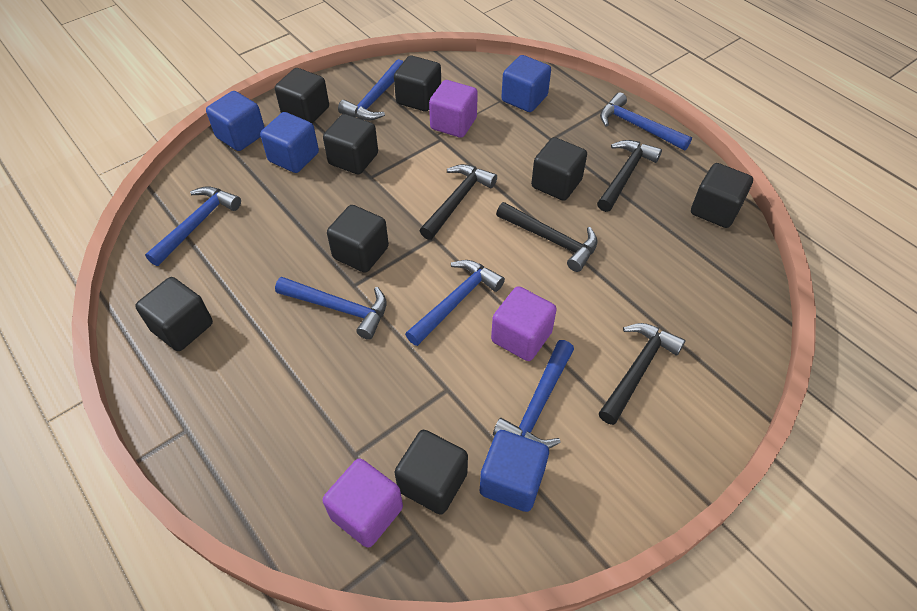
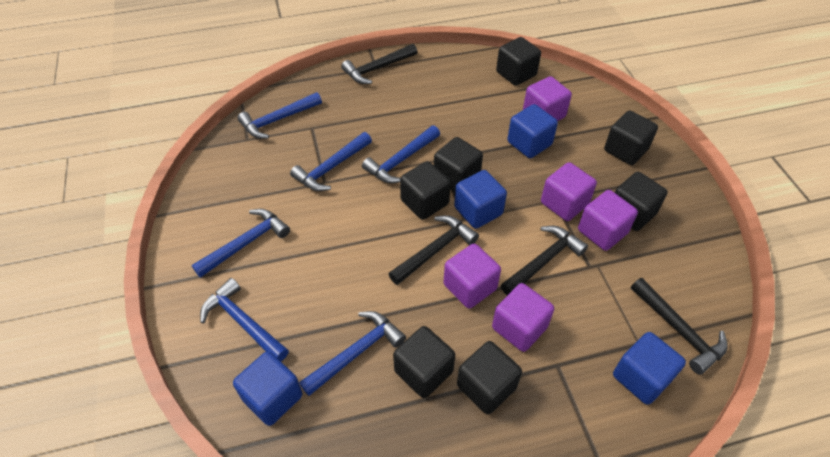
black cube: 8 -> 7
purple cube: 3 -> 5

